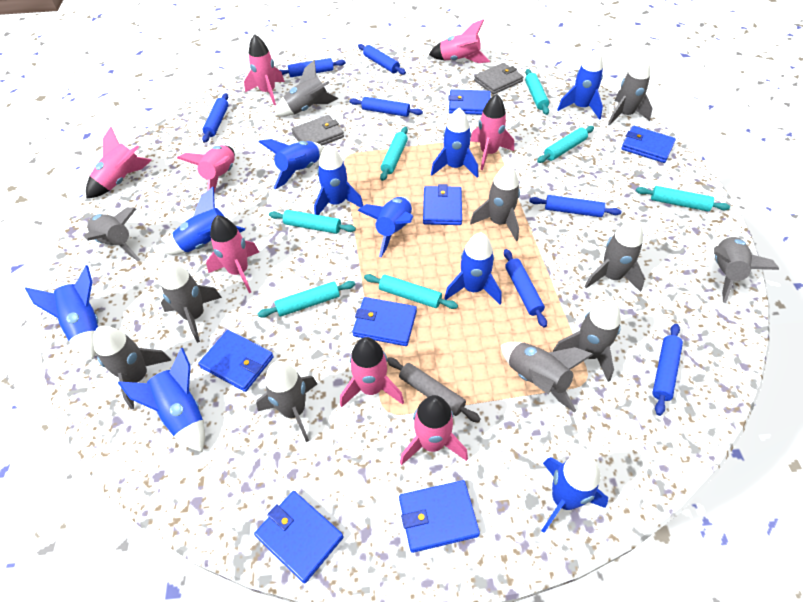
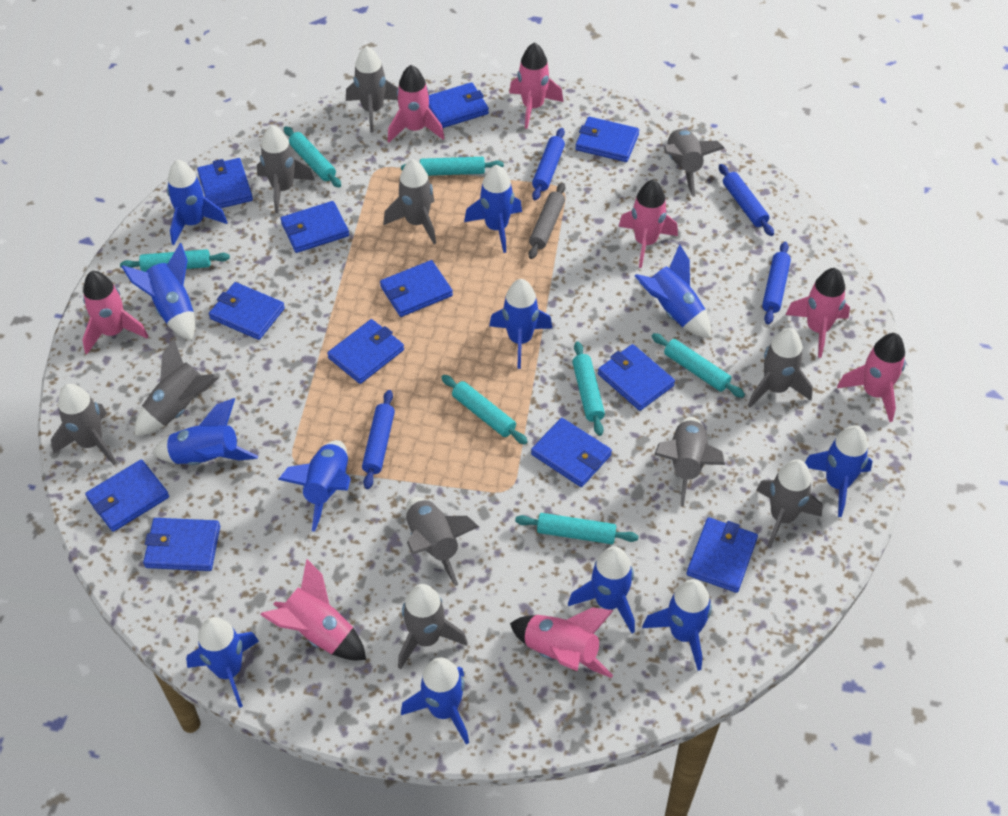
blue rocket: 10 -> 12
blue rolling pin: 7 -> 4
blue wallet: 7 -> 12
grey wallet: 2 -> 0

